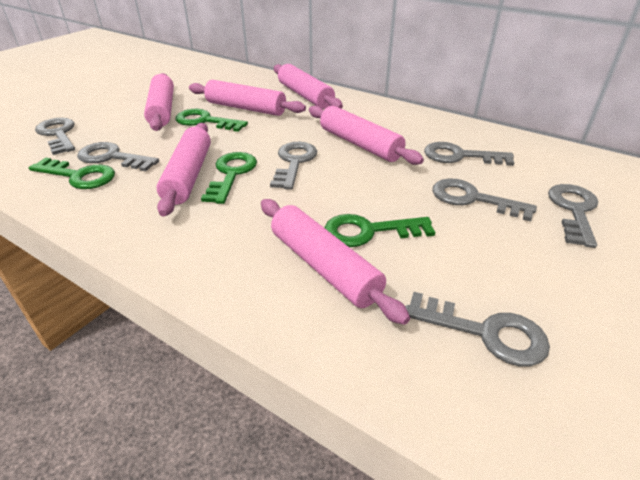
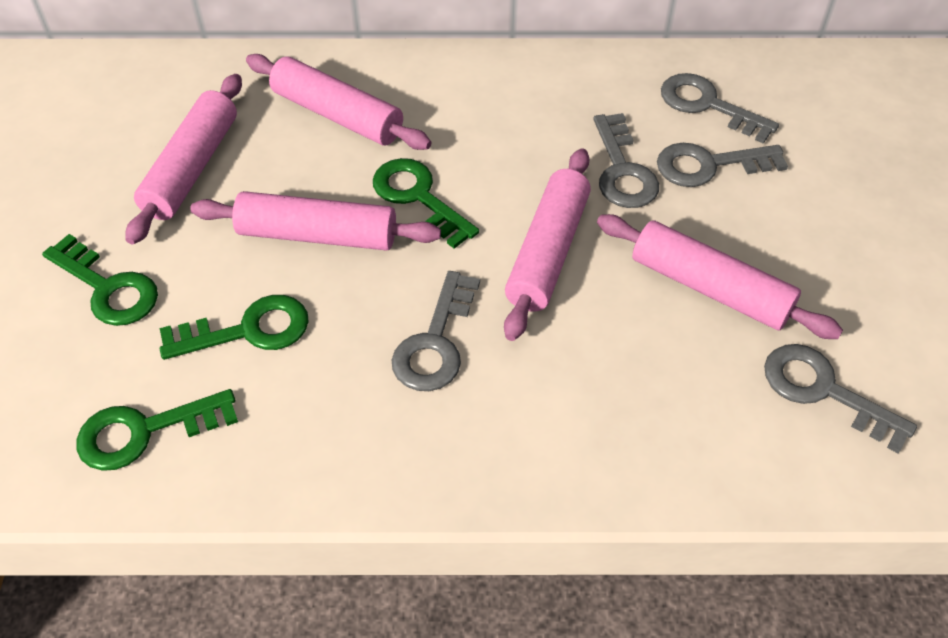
grey key: 7 -> 5
pink rolling pin: 6 -> 5

